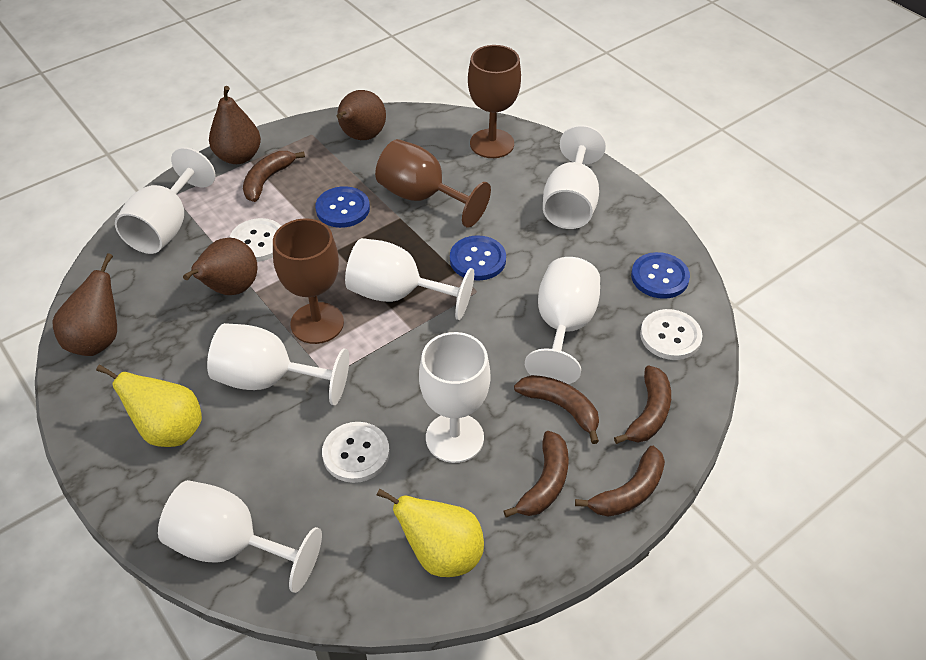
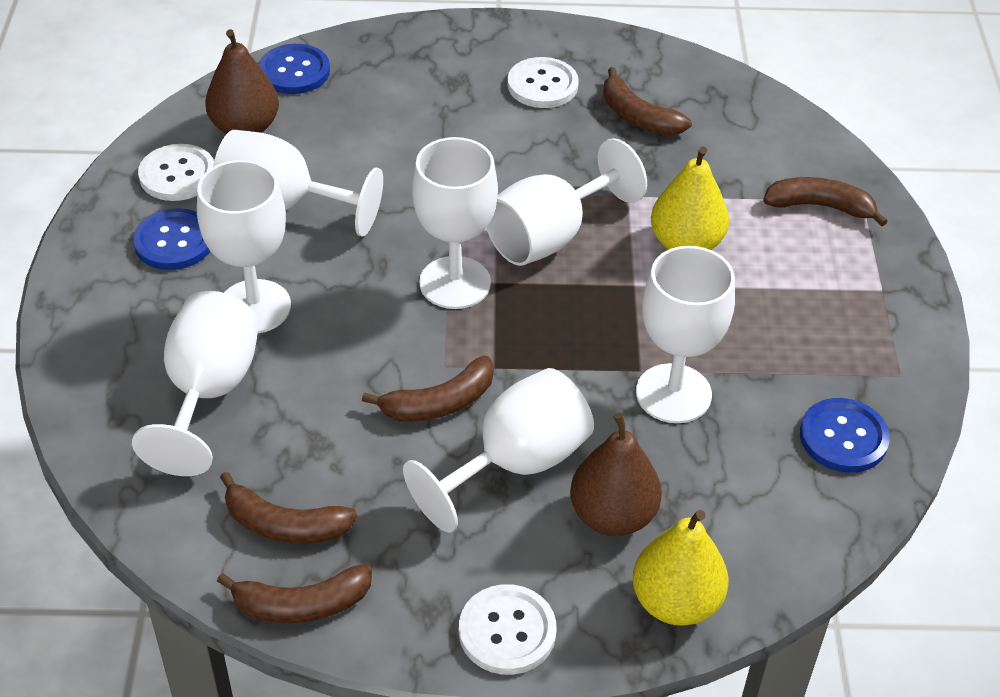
brown goblet: 3 -> 0
brown pear: 4 -> 2

